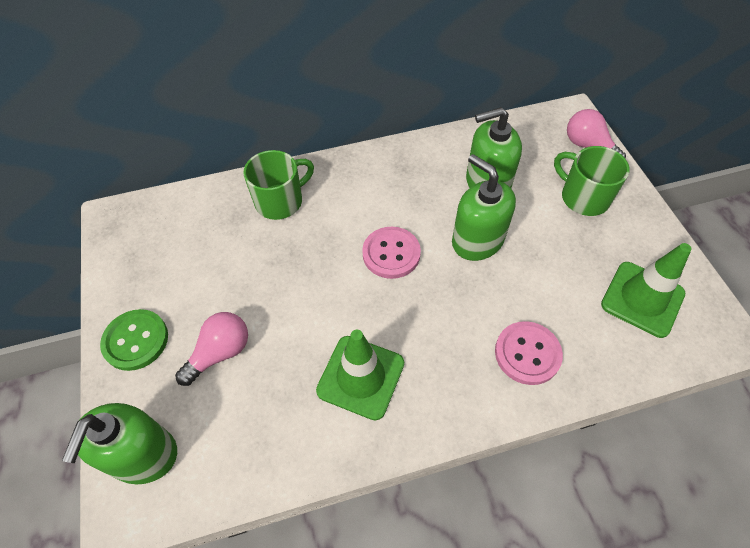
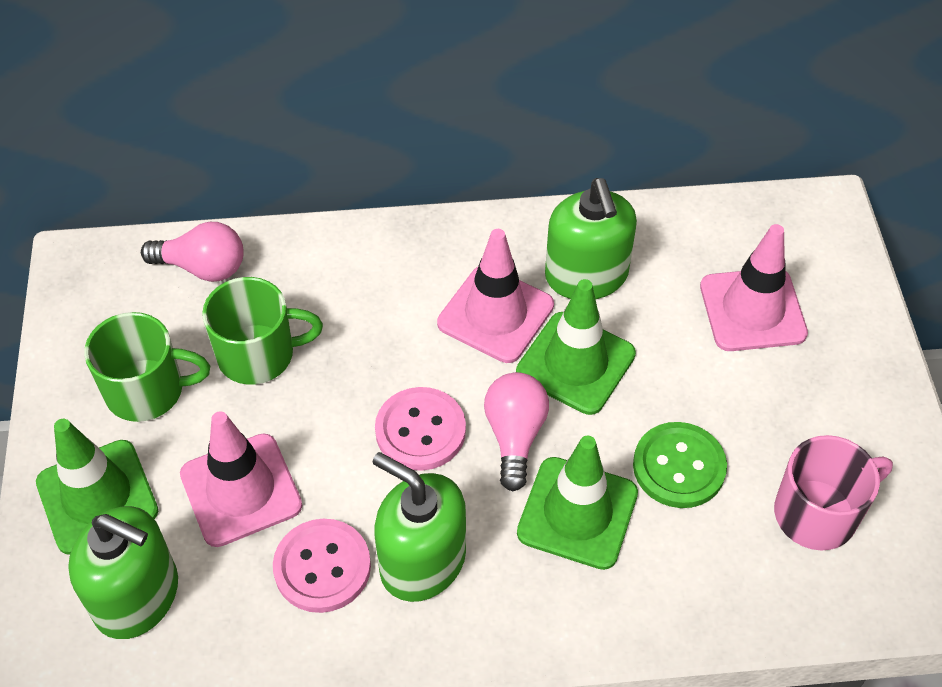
green traffic cone: 2 -> 3
pink mug: 0 -> 1
pink traffic cone: 0 -> 3

